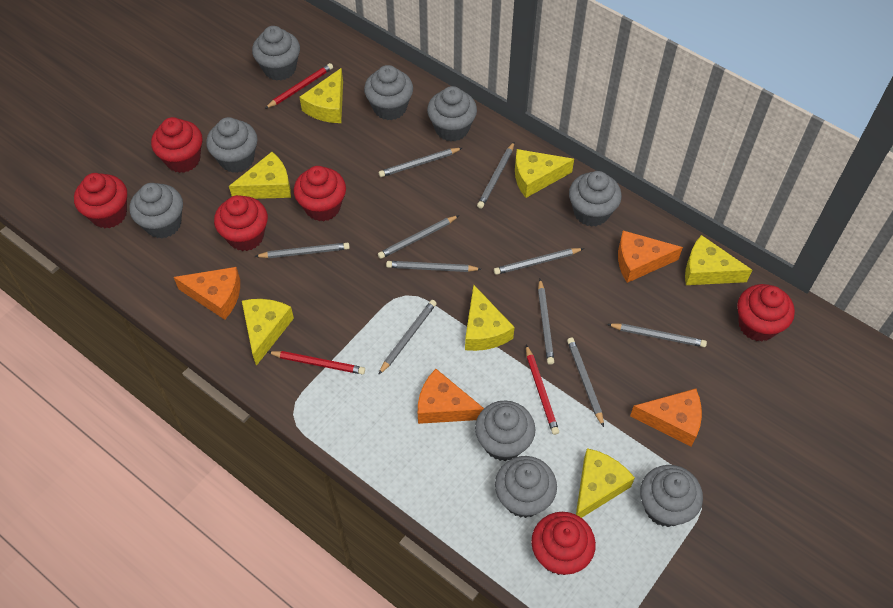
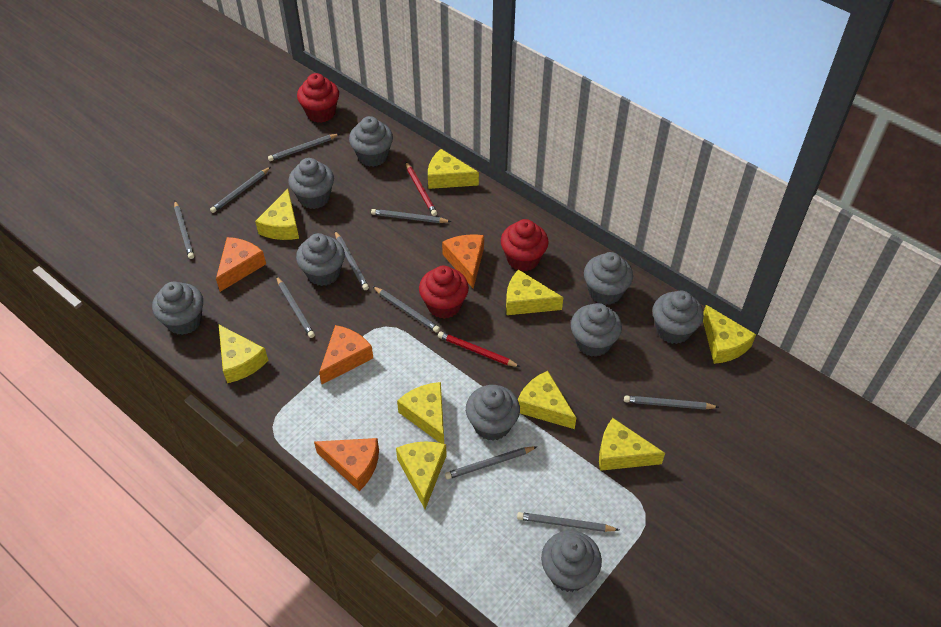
red cupcake: 6 -> 3
red pencil: 3 -> 2
yellow cheese: 7 -> 9

